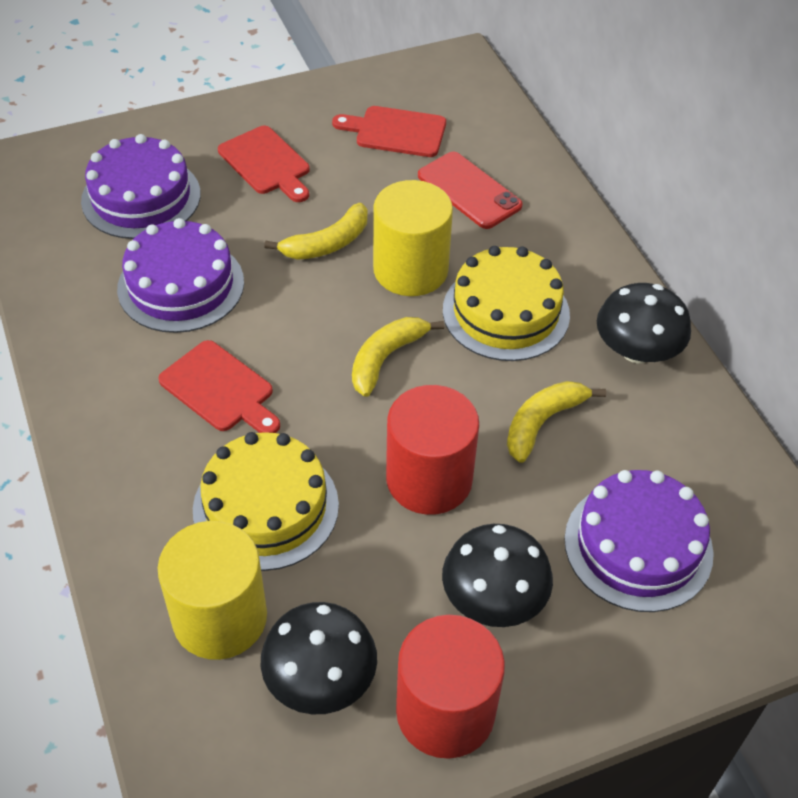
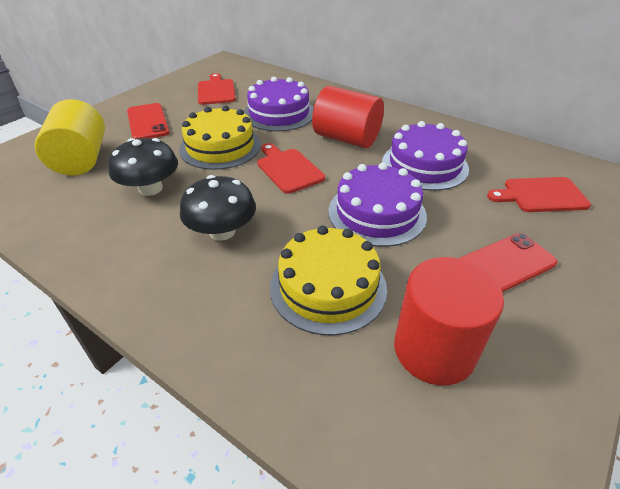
black mushroom: 3 -> 2
red phone: 1 -> 2
yellow banana: 3 -> 0
yellow cylinder: 2 -> 1

